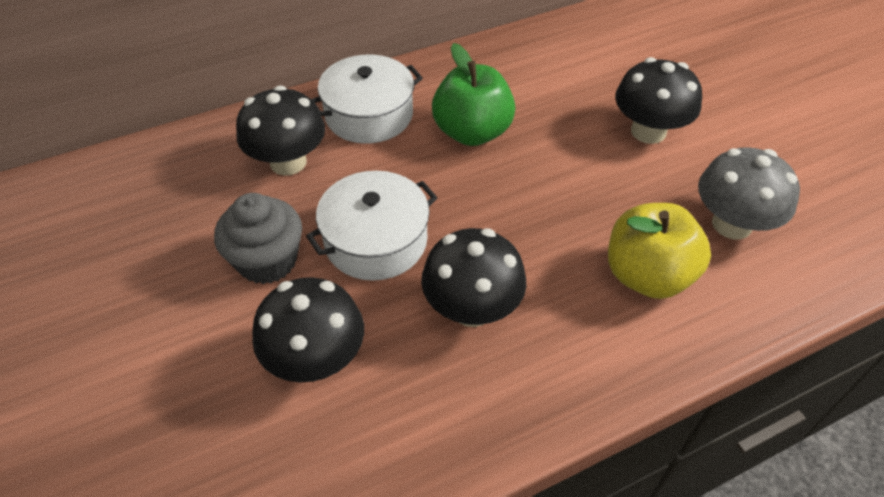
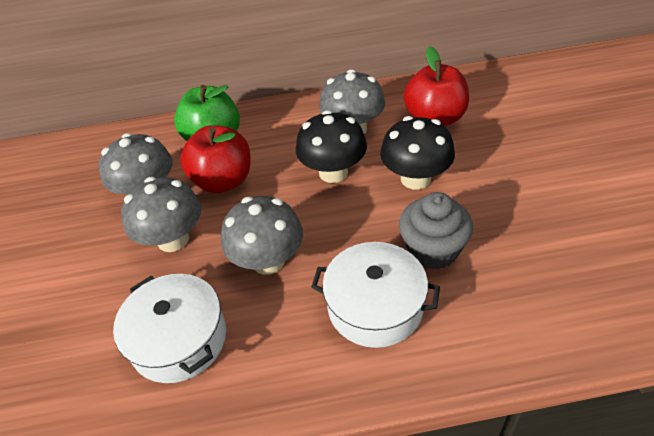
black mushroom: 4 -> 2
grey mushroom: 1 -> 4
red apple: 0 -> 2
yellow apple: 1 -> 0

